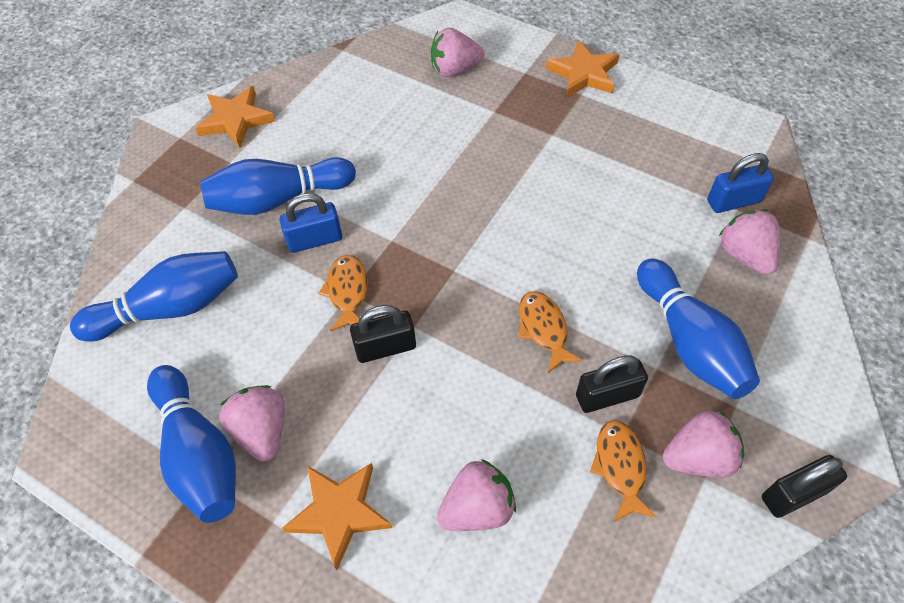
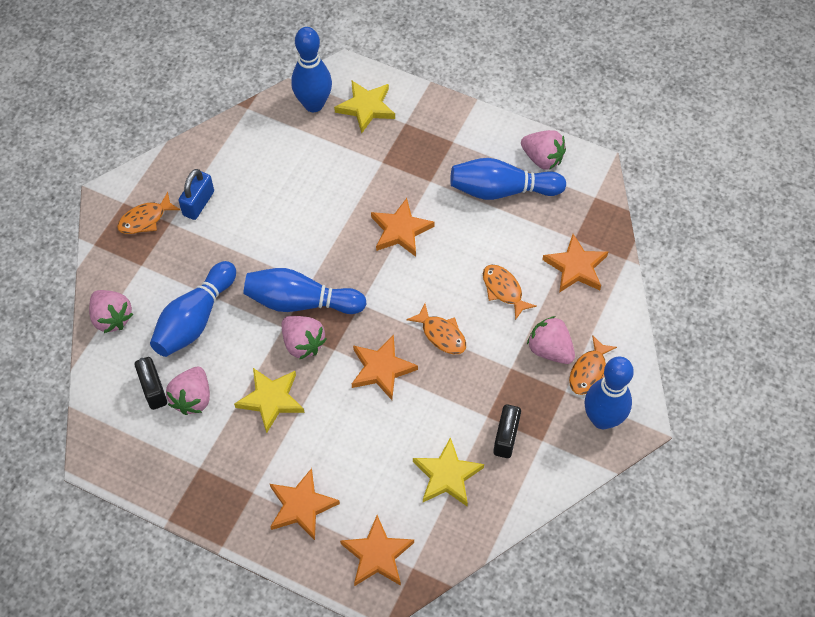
black padlock: 3 -> 2
blue bowling pin: 4 -> 5
blue padlock: 2 -> 1
orange fish: 3 -> 4
orange star: 3 -> 5
yellow star: 0 -> 3

